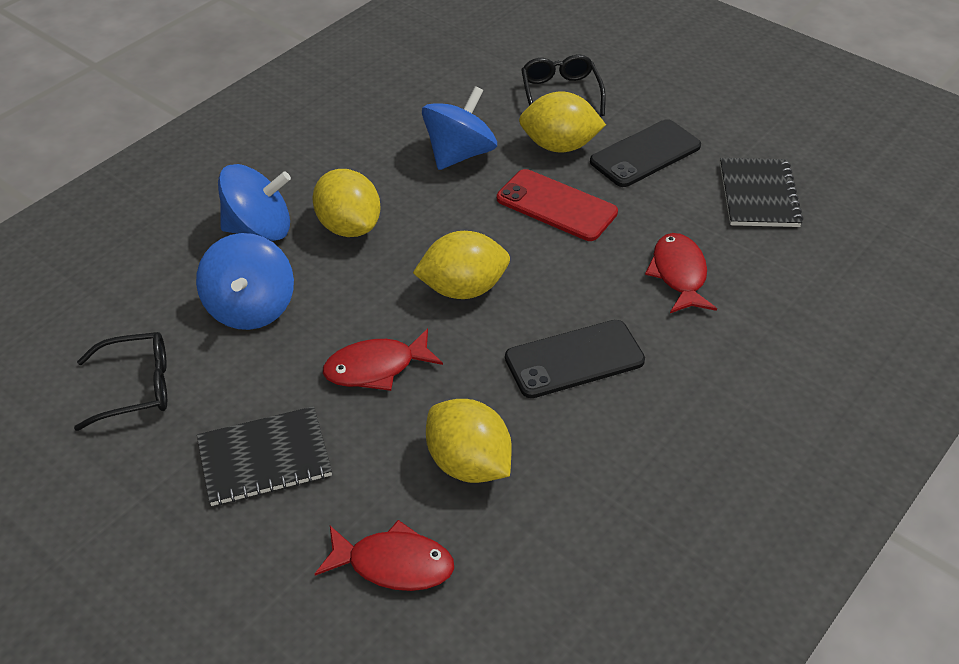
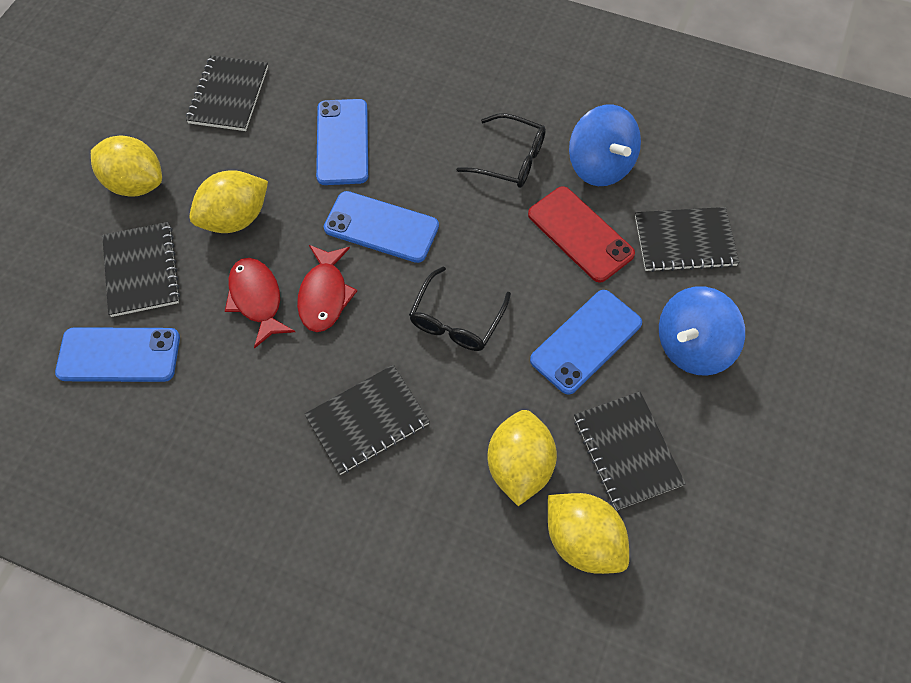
black notebook: 2 -> 5
black phone: 2 -> 0
blue phone: 0 -> 4
blue spinning top: 3 -> 2
red fish: 3 -> 2

